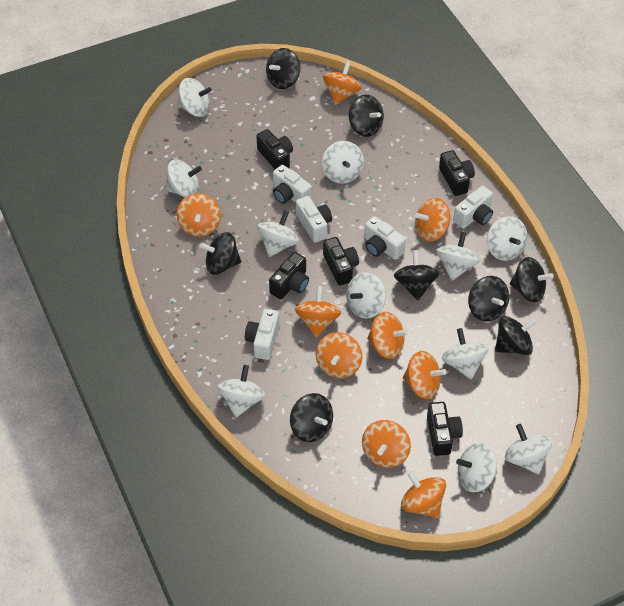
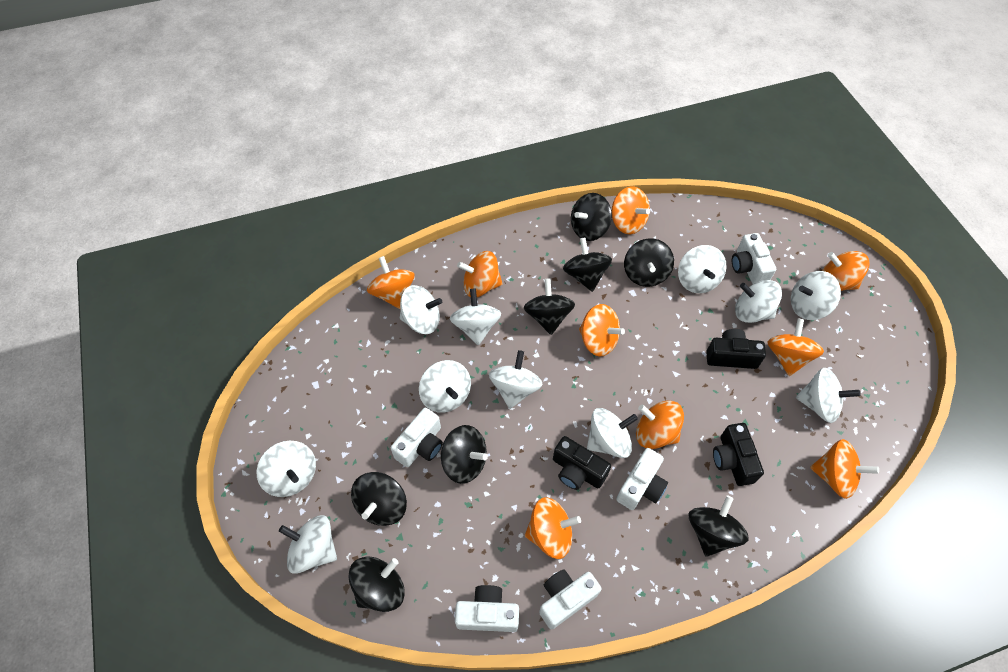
black camera: 5 -> 3

